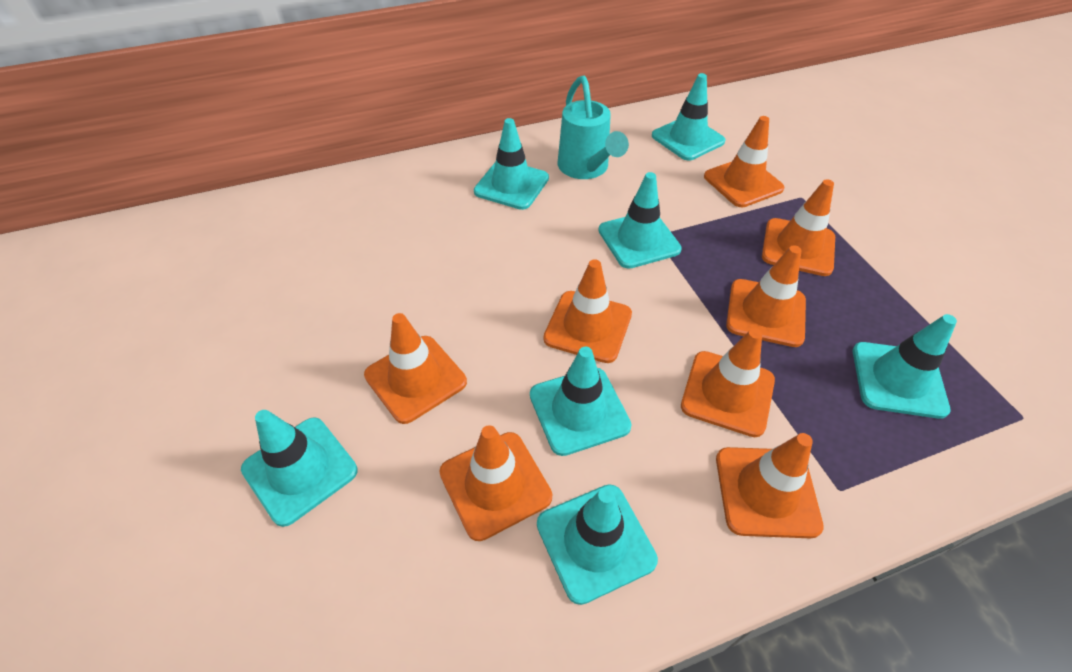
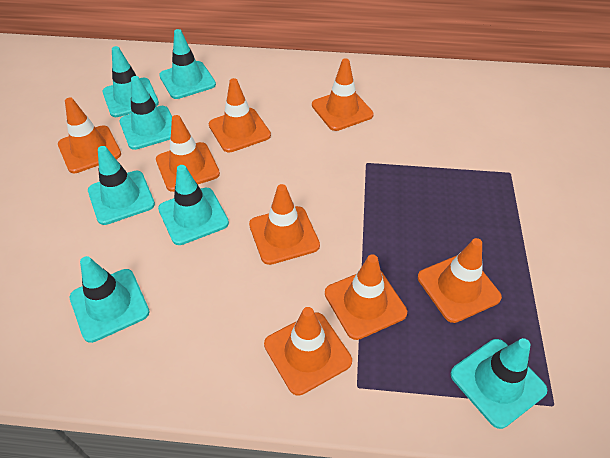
turquoise watering can: 1 -> 0

